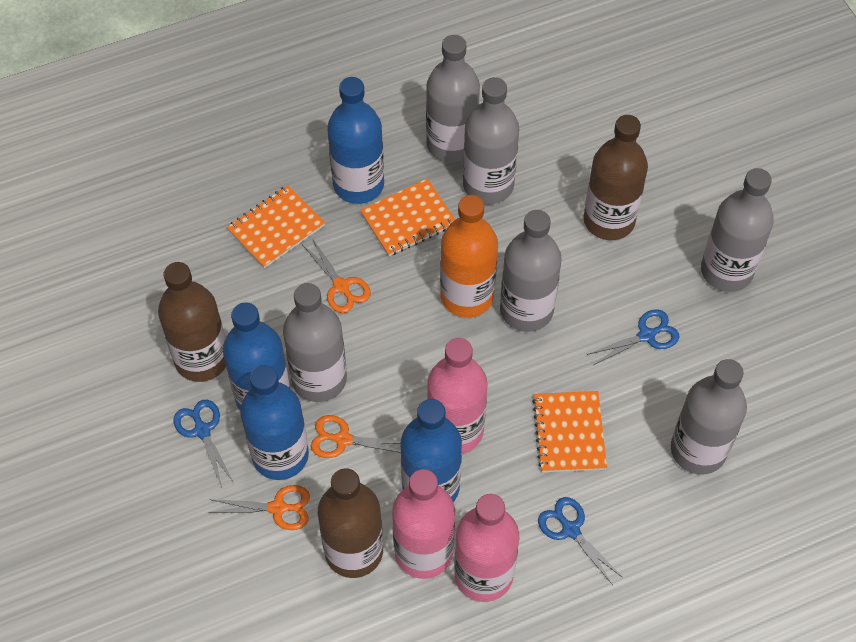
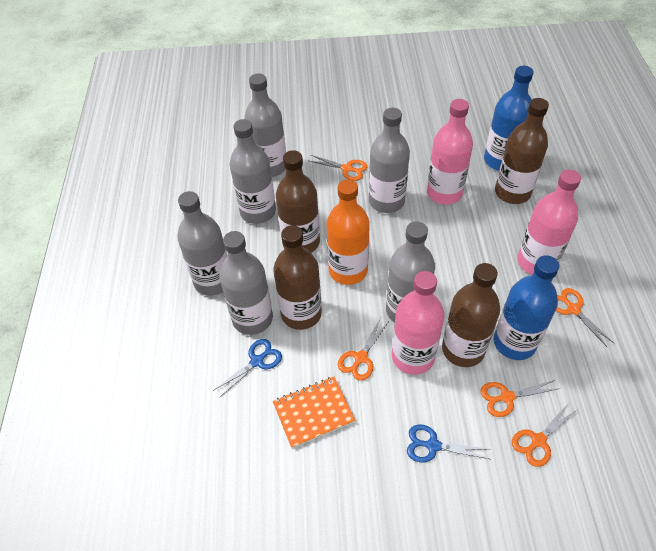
blue bottle: 4 -> 2
blue scissors: 3 -> 2
brown bottle: 3 -> 4
orange notebook: 3 -> 1
orange scissors: 3 -> 5

